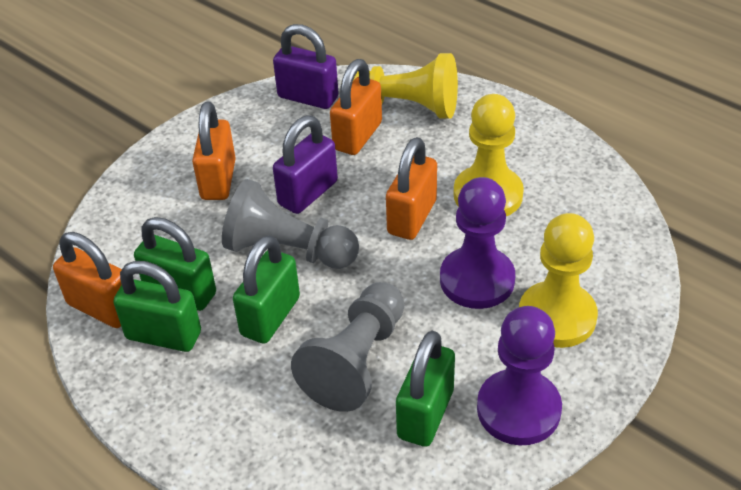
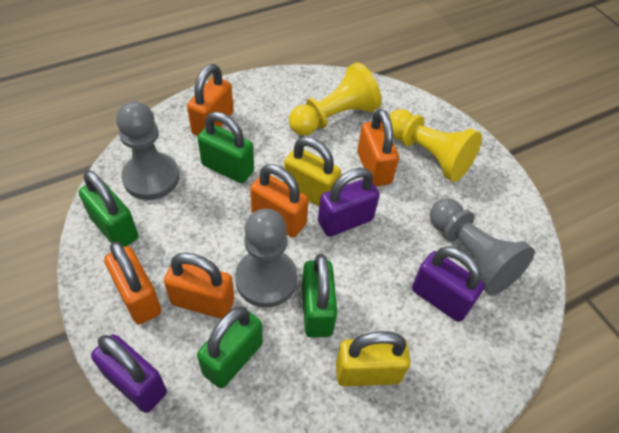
grey pawn: 2 -> 3
orange padlock: 4 -> 5
purple padlock: 2 -> 3
purple pawn: 2 -> 0
yellow padlock: 0 -> 2
yellow pawn: 3 -> 2

